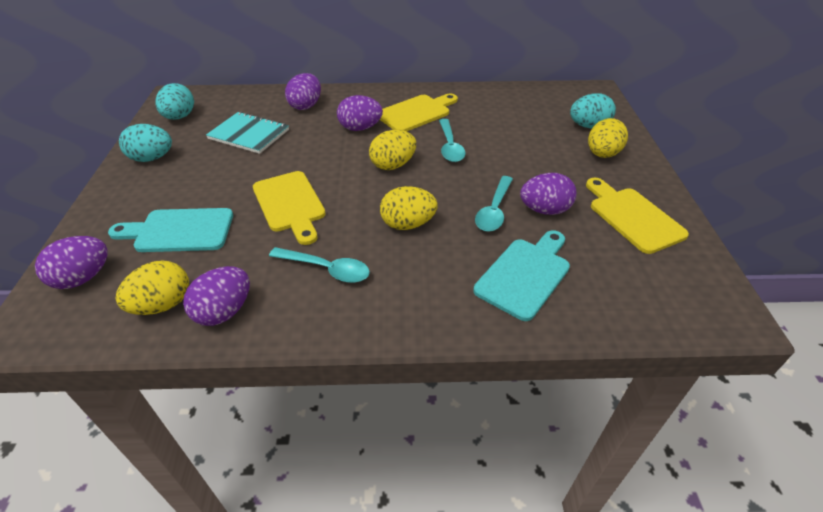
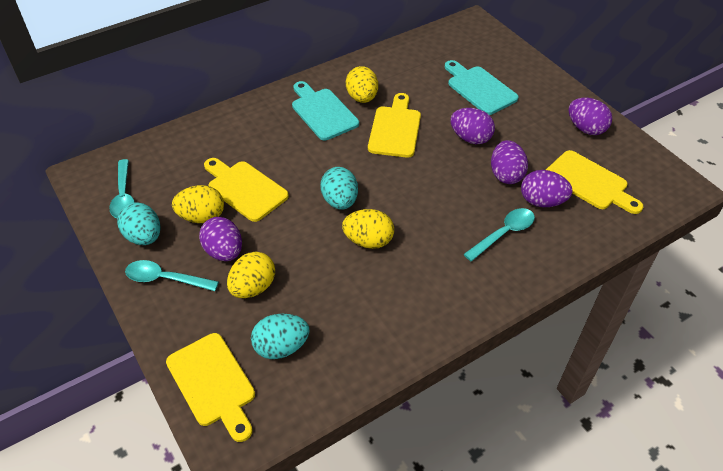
turquoise notebook: 1 -> 0
yellow cutting board: 3 -> 4

